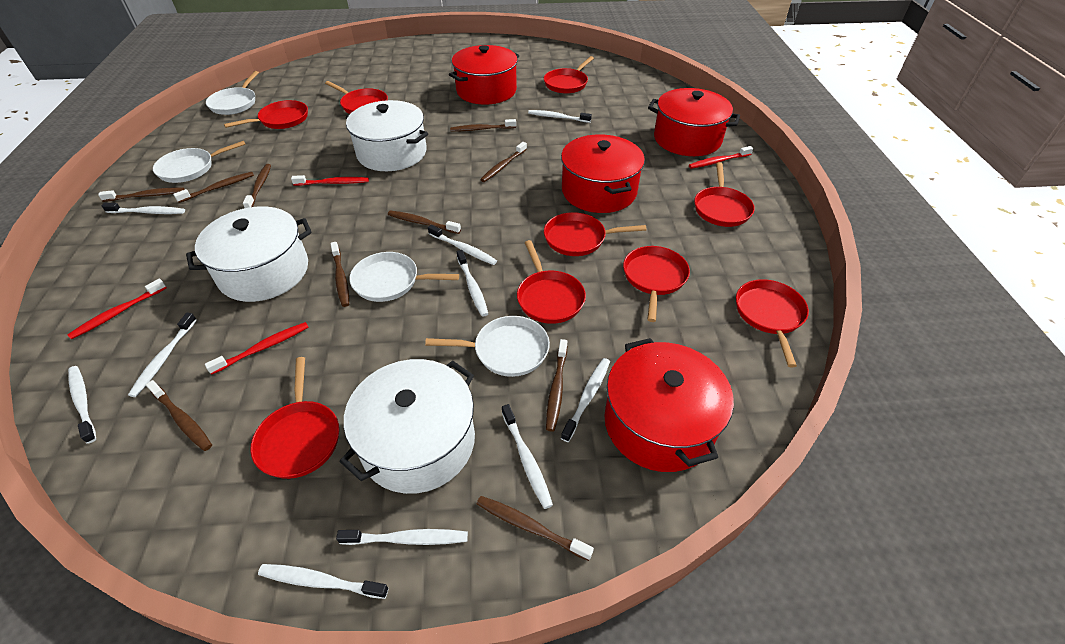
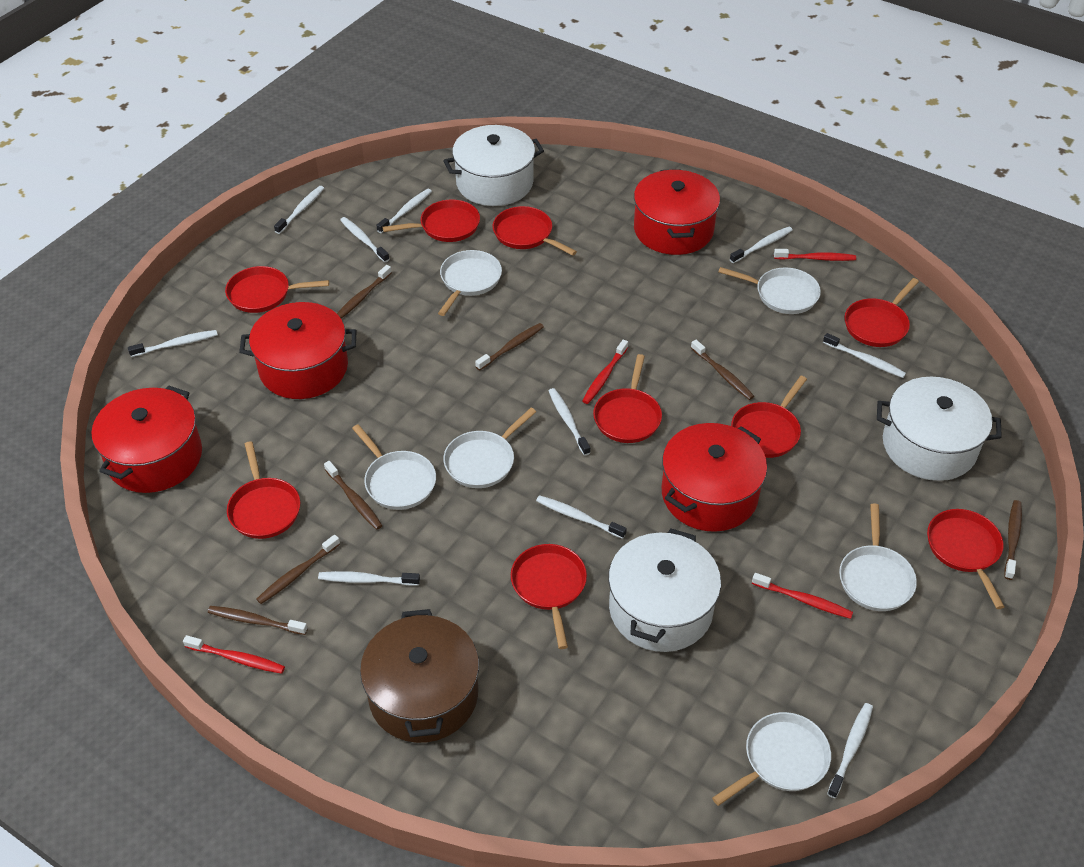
brown pot: 0 -> 1
brown toothbrush: 10 -> 7
white pan: 4 -> 6

